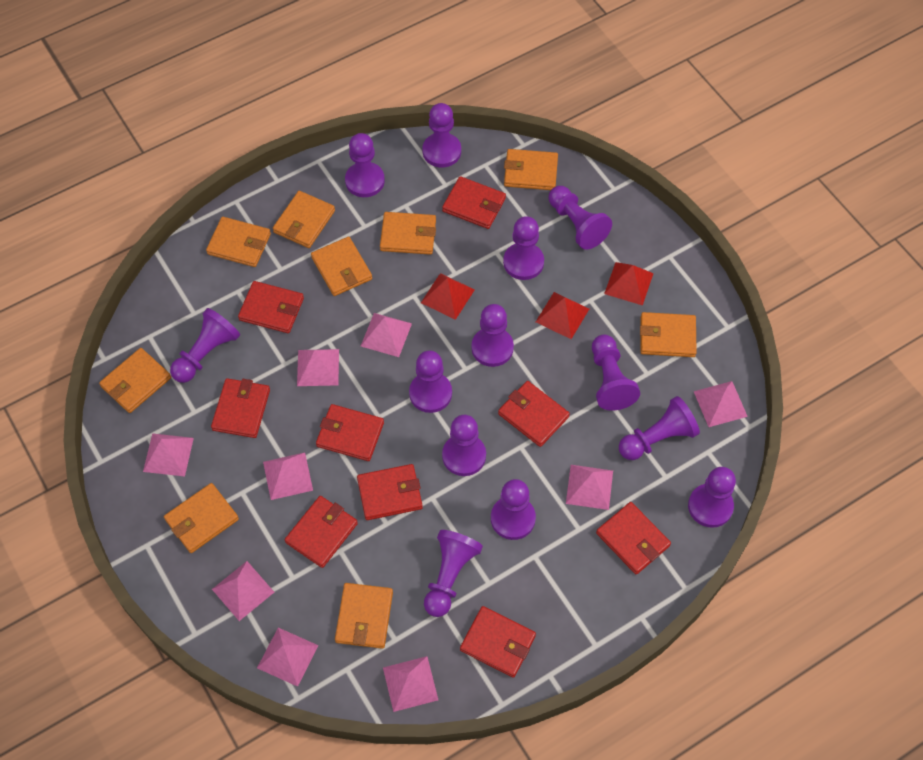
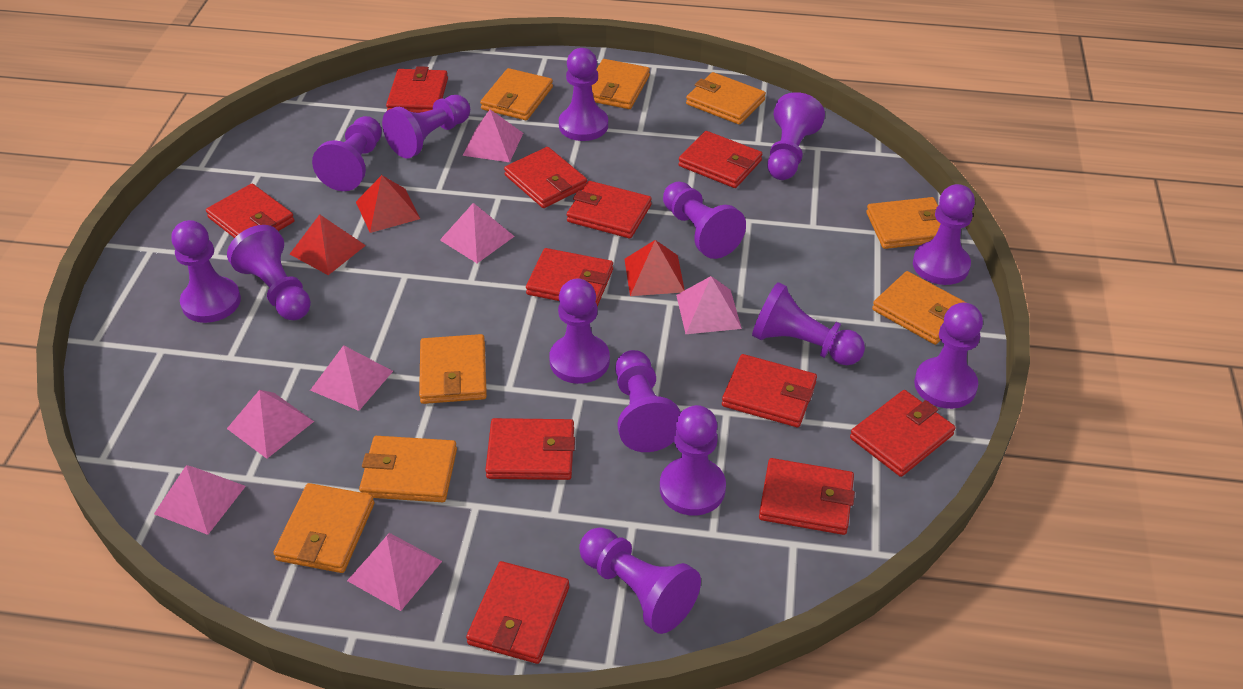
orange wallet: 9 -> 8
pink pyramid: 9 -> 7
purple pawn: 13 -> 14
red wallet: 9 -> 11

